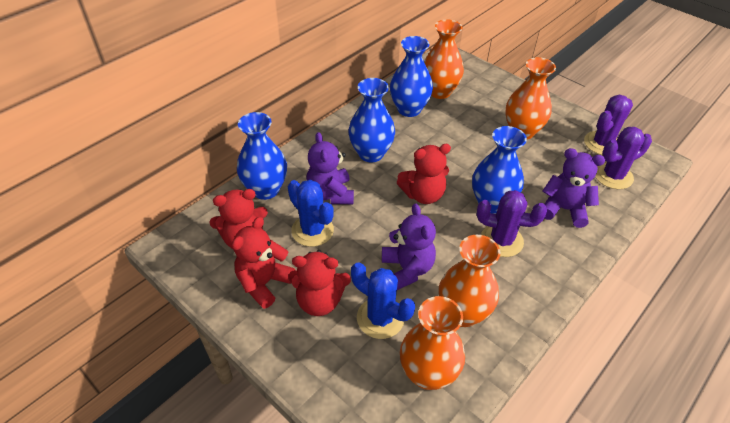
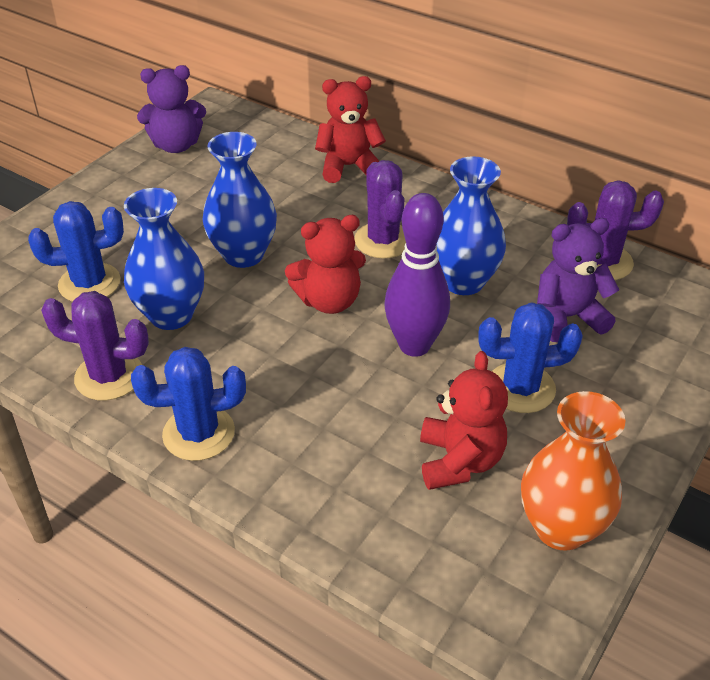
blue cactus: 2 -> 3
blue vase: 4 -> 3
orange vase: 4 -> 1
purple bowling pin: 0 -> 1
purple teddy bear: 3 -> 2
red teddy bear: 4 -> 3

